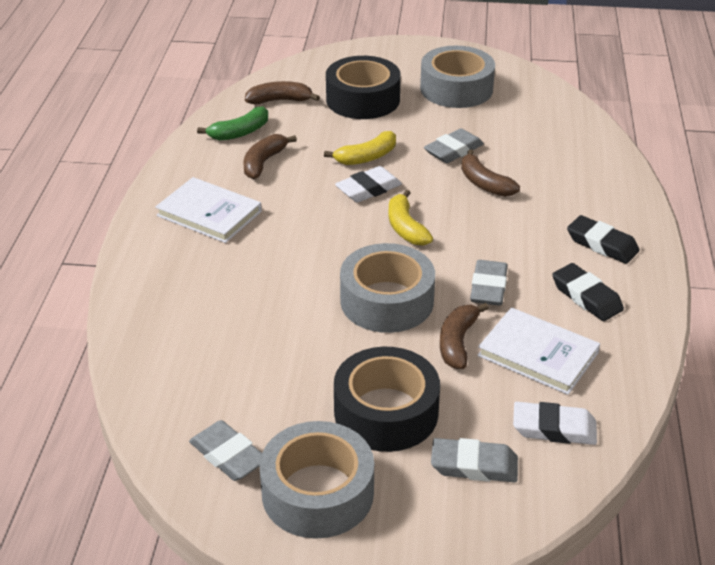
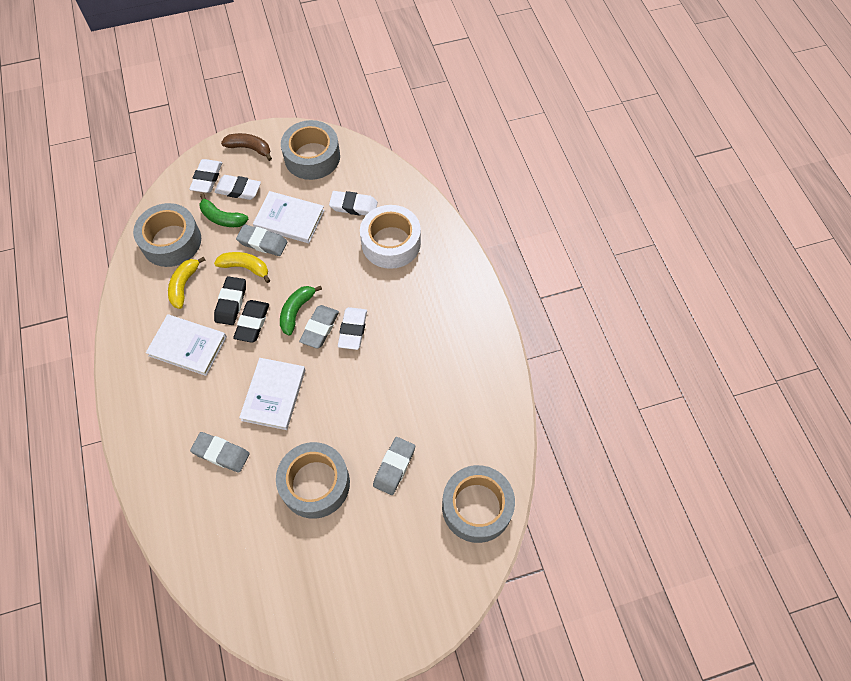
black tape: 2 -> 0
brown banana: 4 -> 1
green banana: 1 -> 2
grey tape: 3 -> 4
white book: 2 -> 3
white eraser: 2 -> 4
white tape: 0 -> 1

